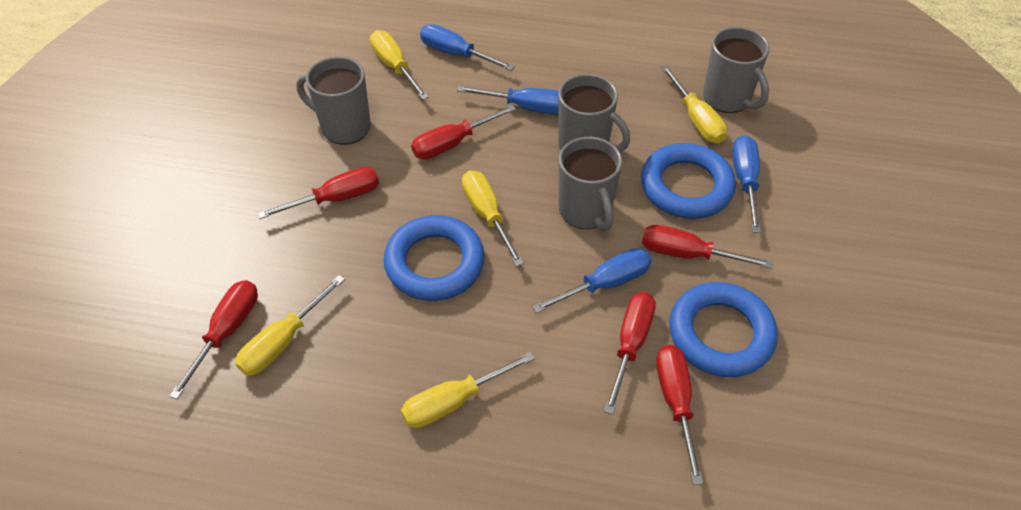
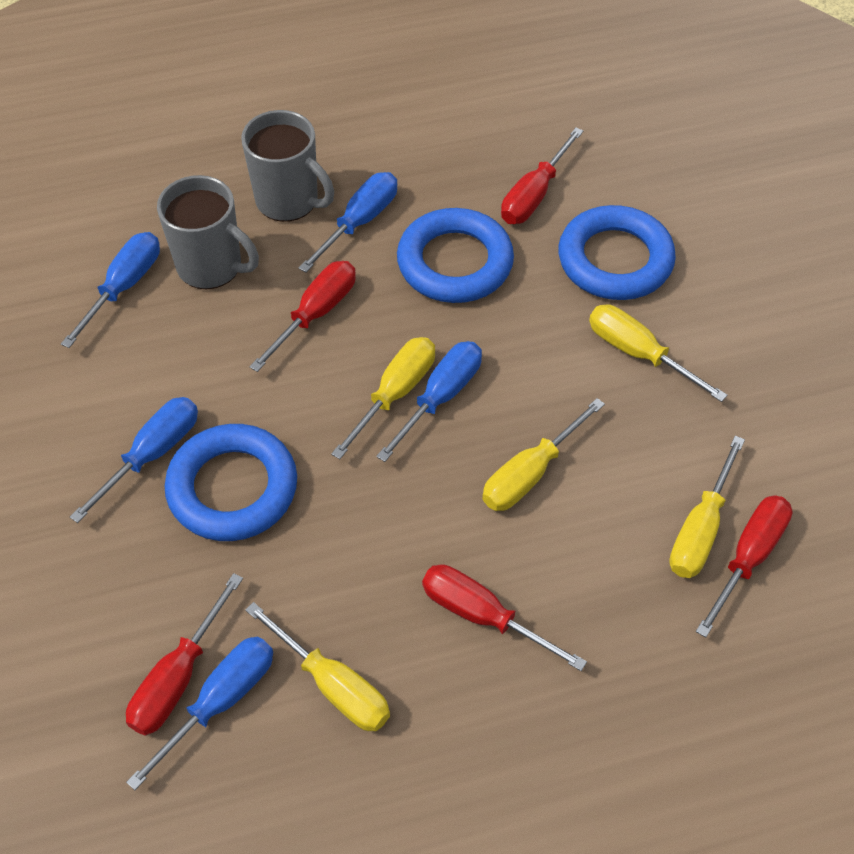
blue screwdriver: 4 -> 5
grey mug: 4 -> 2
red screwdriver: 6 -> 5

